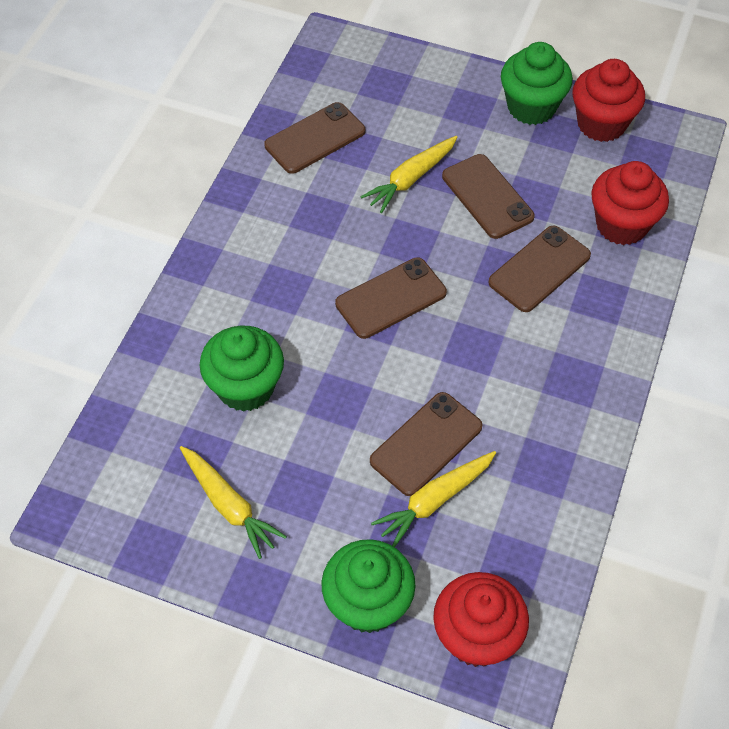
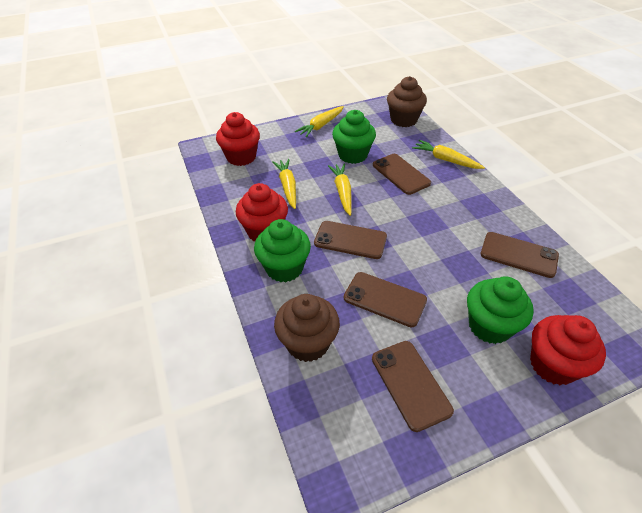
brown cupcake: 0 -> 2
yellow carrot: 3 -> 4

